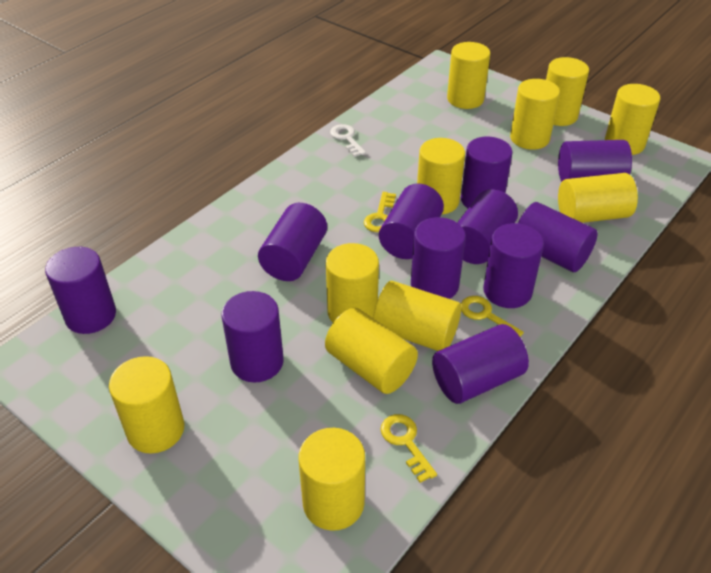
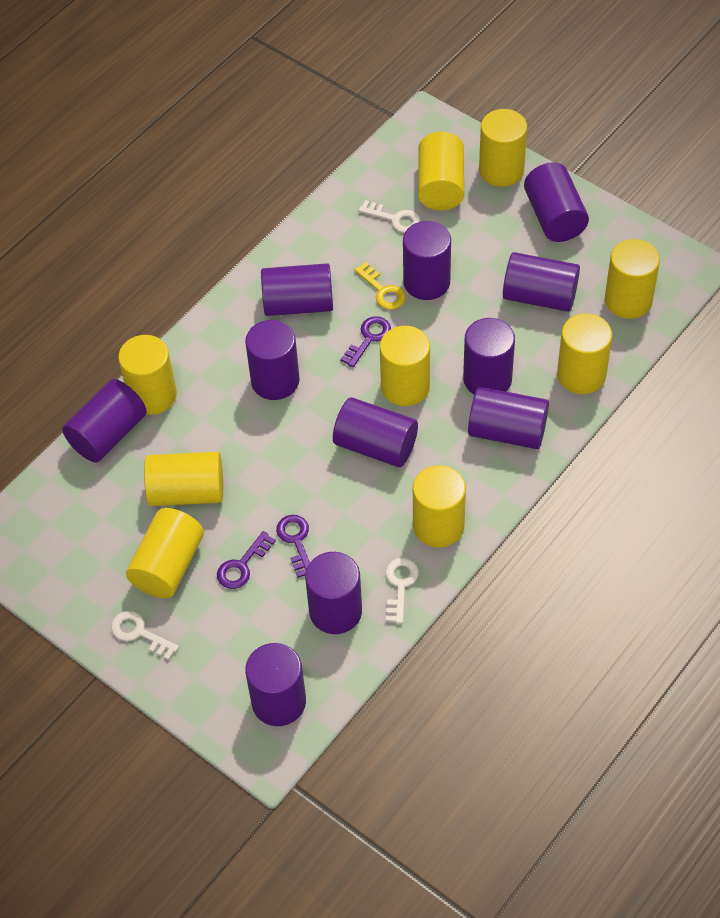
purple key: 0 -> 3
white key: 1 -> 3
yellow cylinder: 11 -> 9
yellow key: 3 -> 1

